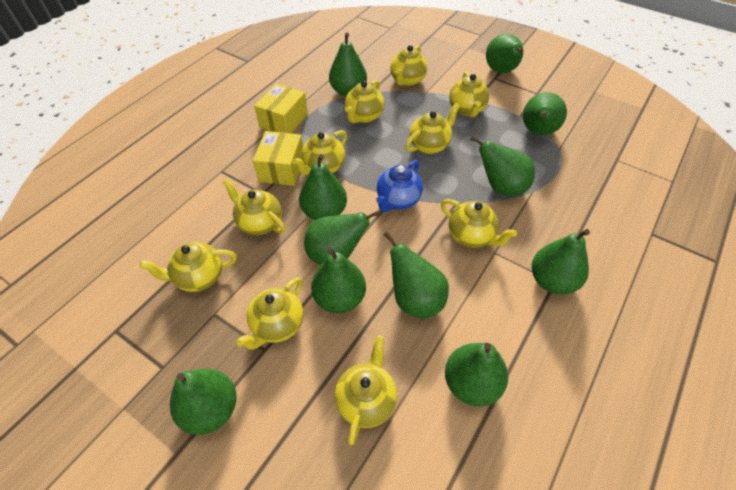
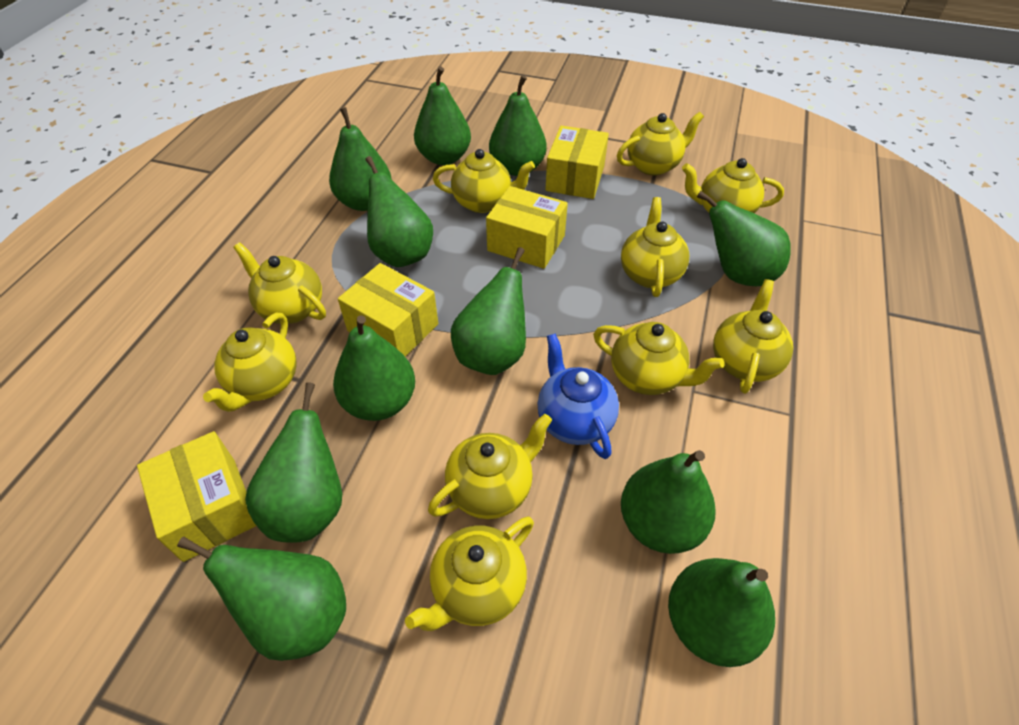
yellow box: 2 -> 4

